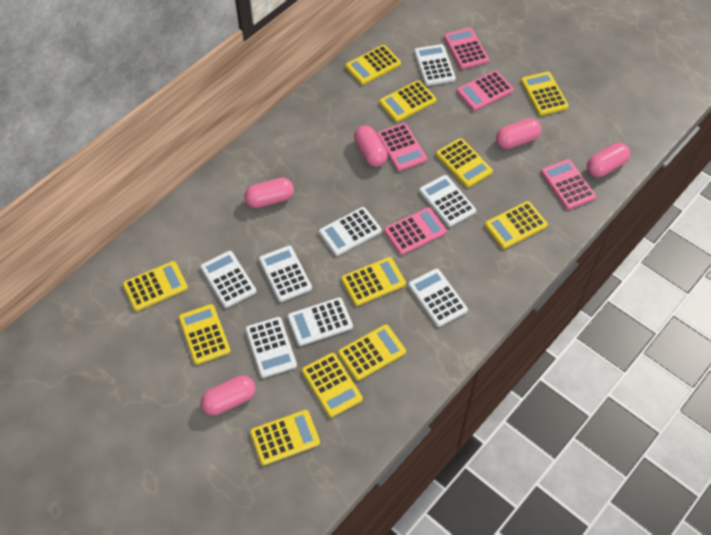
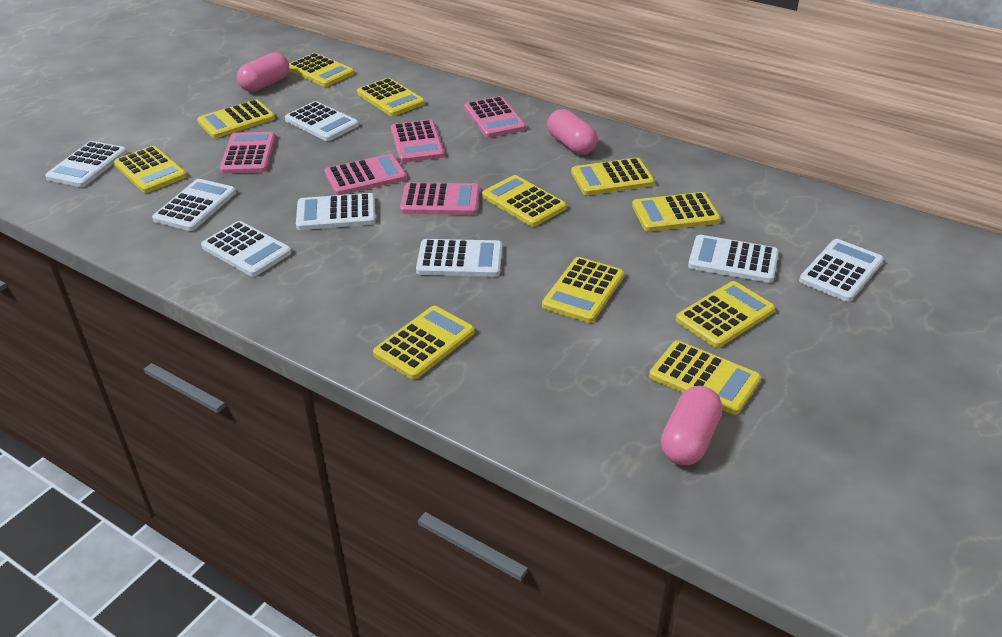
pink capsule: 5 -> 3

